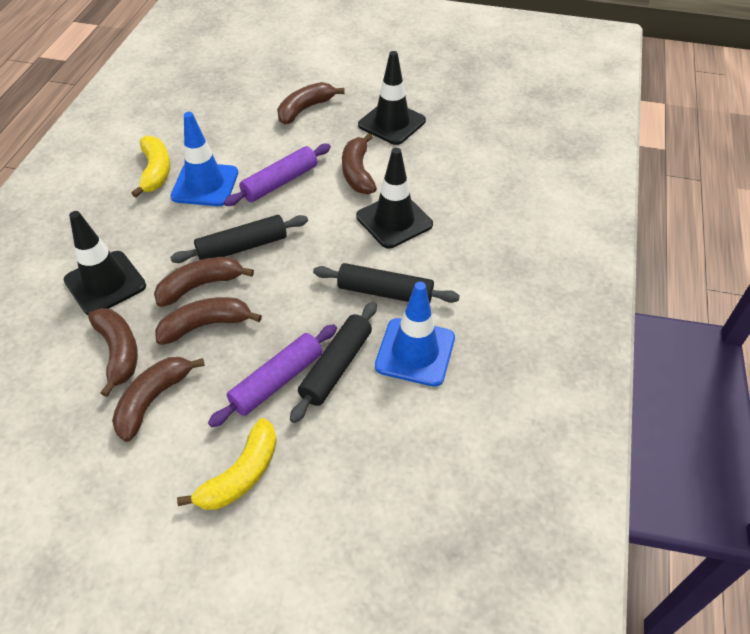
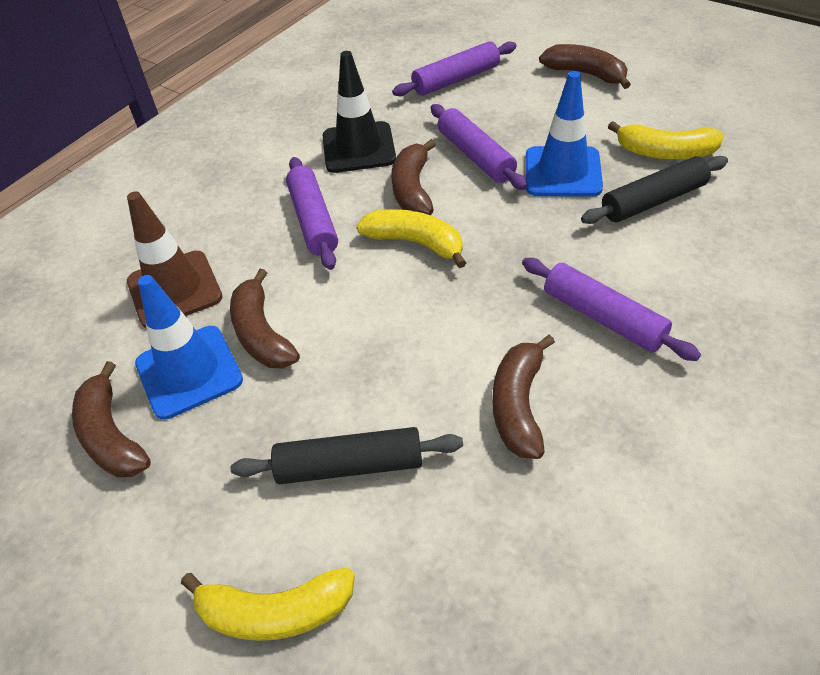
black rolling pin: 3 -> 2
black traffic cone: 3 -> 1
brown banana: 6 -> 5
brown traffic cone: 0 -> 1
purple rolling pin: 2 -> 4
yellow banana: 2 -> 3

